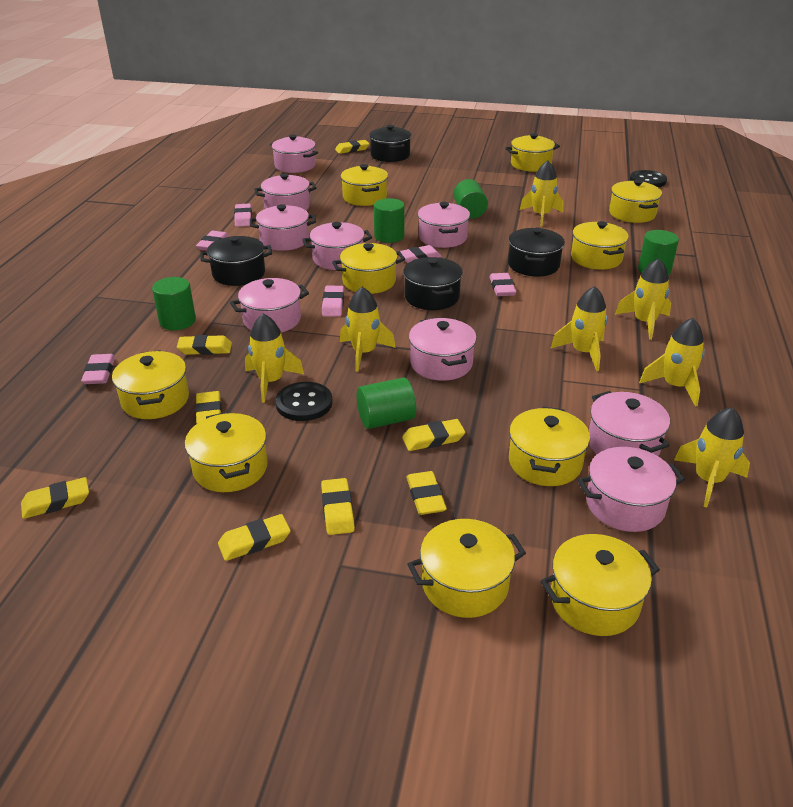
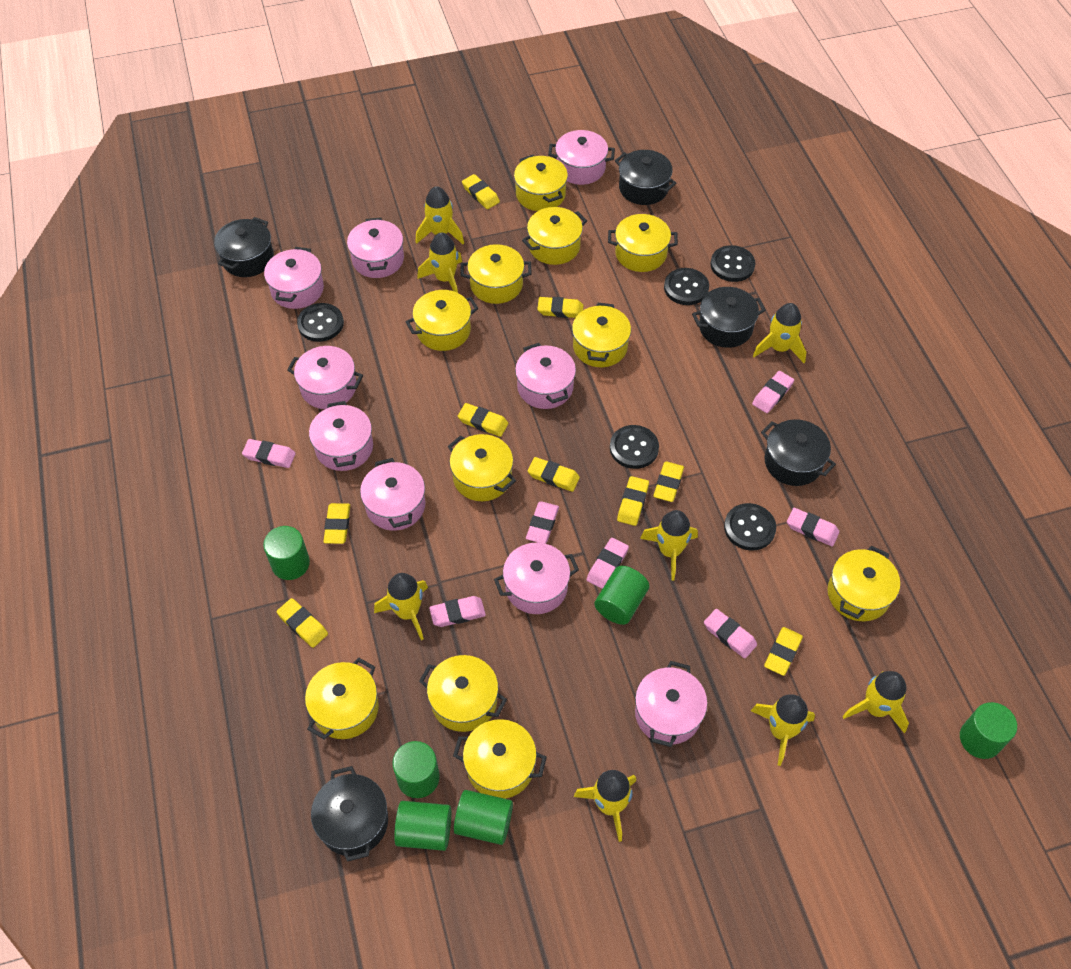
black button: 2 -> 5
black pot: 4 -> 5
green cylinder: 5 -> 6
pink eraser: 6 -> 7
yellow eraser: 8 -> 9
yellow pot: 10 -> 11
yellow rocket: 7 -> 8

